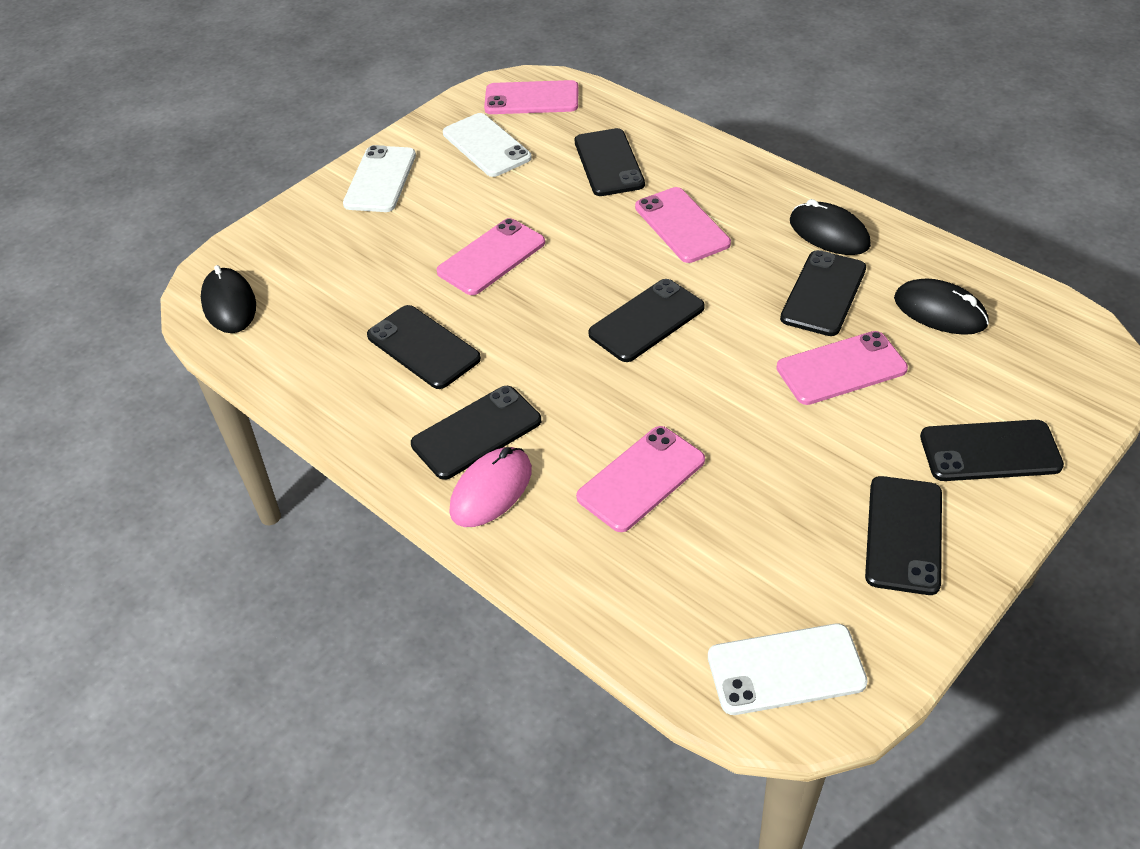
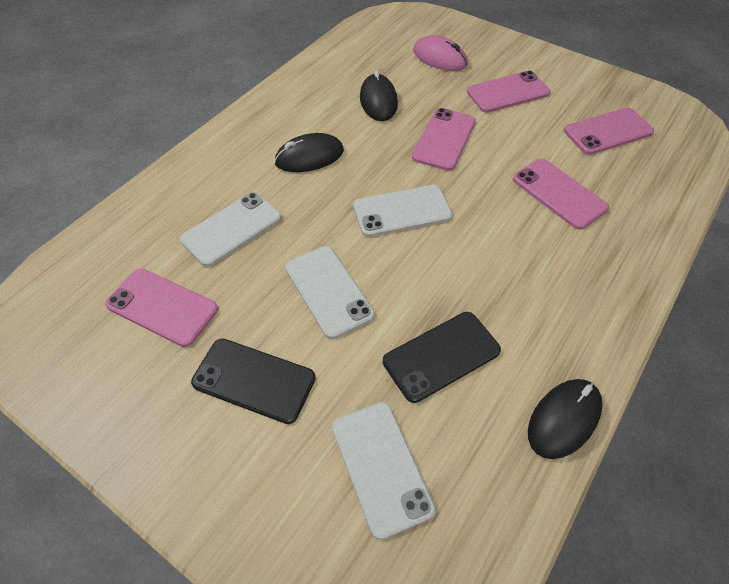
black phone: 7 -> 2
white phone: 3 -> 4

